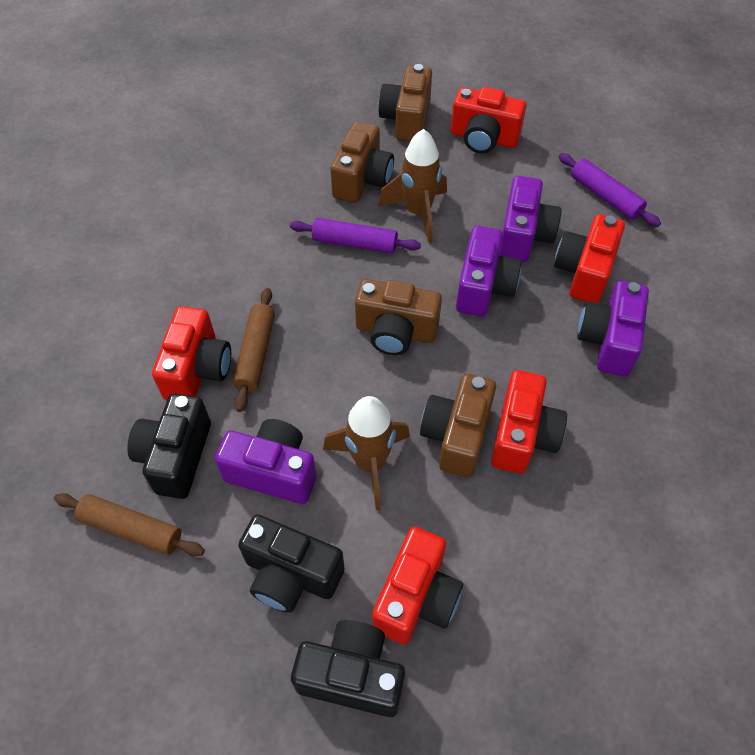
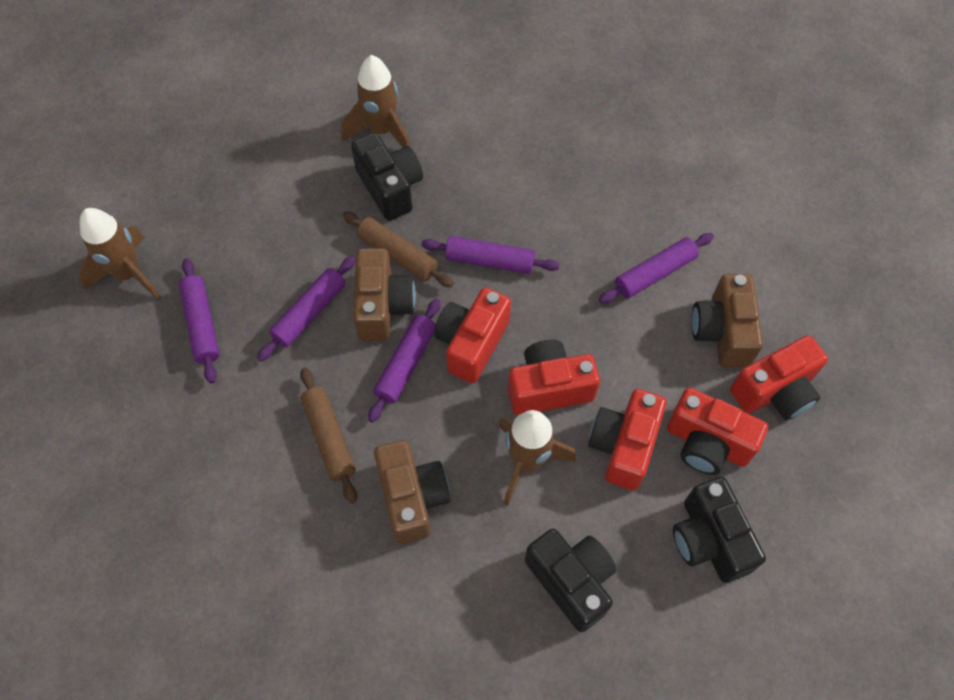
brown camera: 4 -> 3
brown rocket: 2 -> 3
purple camera: 4 -> 0
purple rolling pin: 2 -> 5

